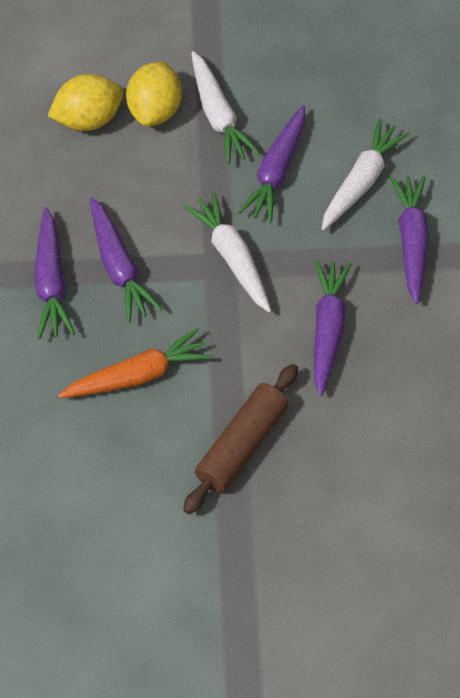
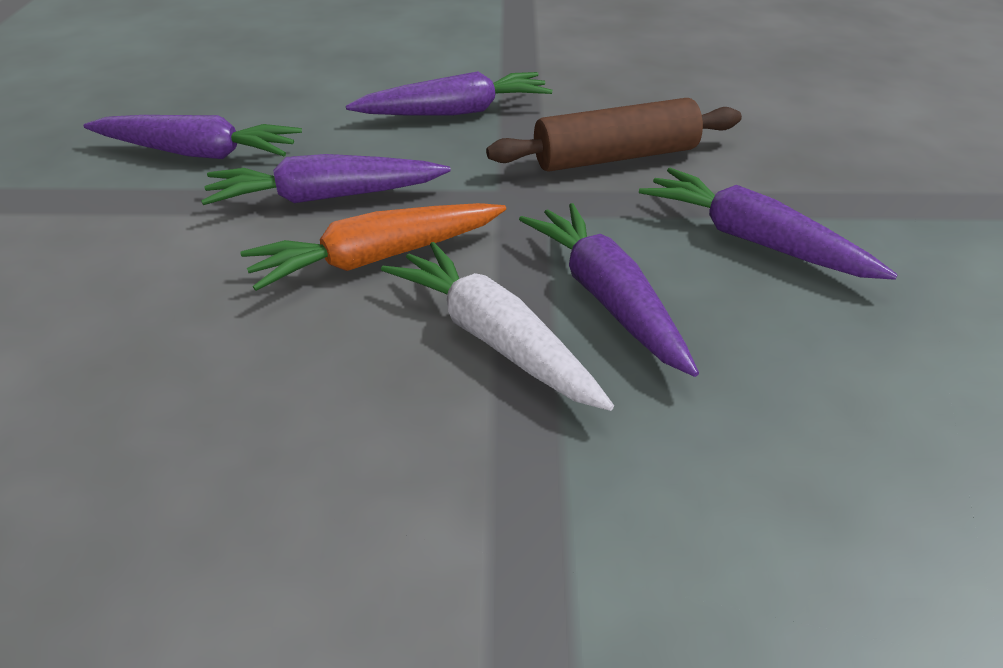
white carrot: 3 -> 1
yellow lemon: 2 -> 0

